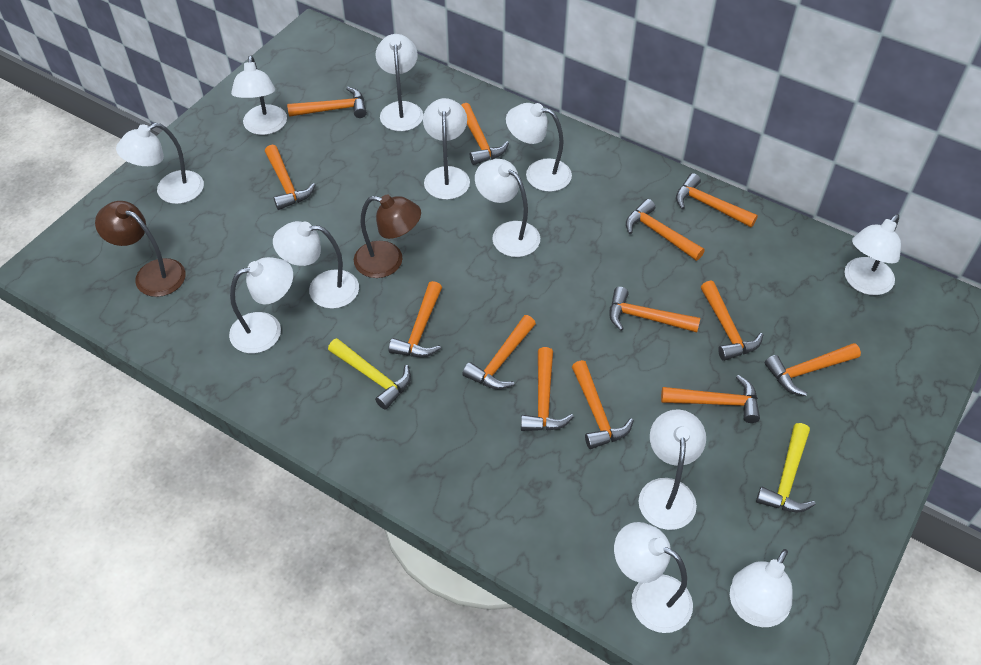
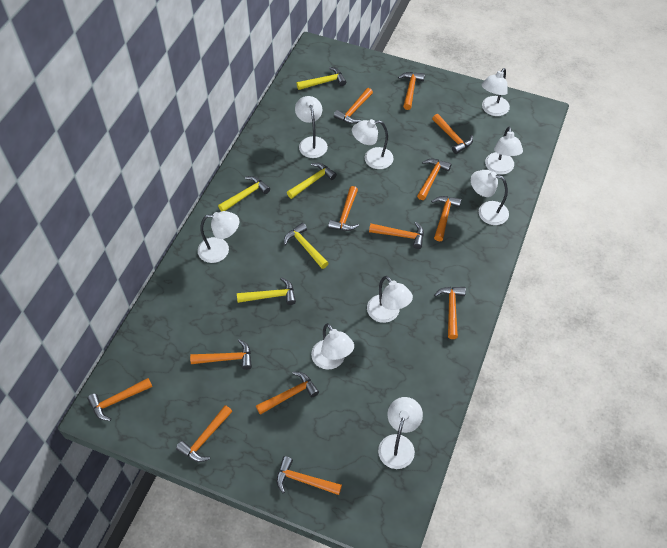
brown lamp: 2 -> 0
white lamp: 12 -> 9
yellow hammer: 2 -> 5

